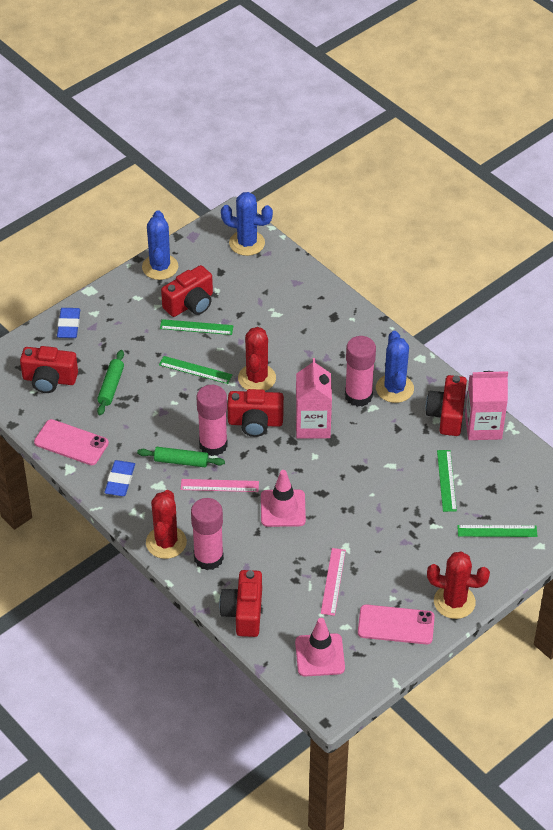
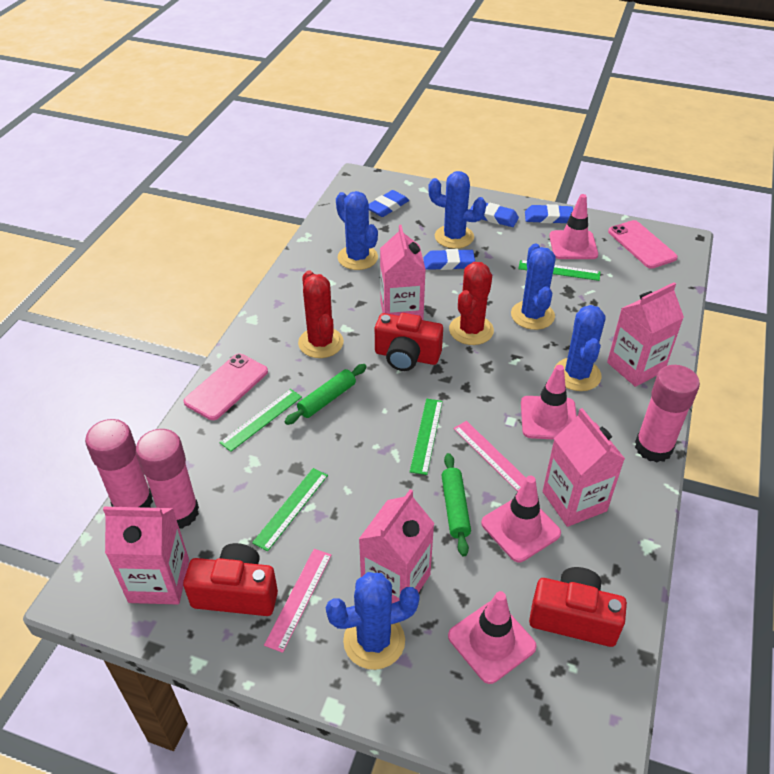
blue cactus: 3 -> 5
blue eraser: 2 -> 4
pink carton: 2 -> 5
pink traffic cone: 2 -> 4
red cactus: 3 -> 2
red camera: 5 -> 3

